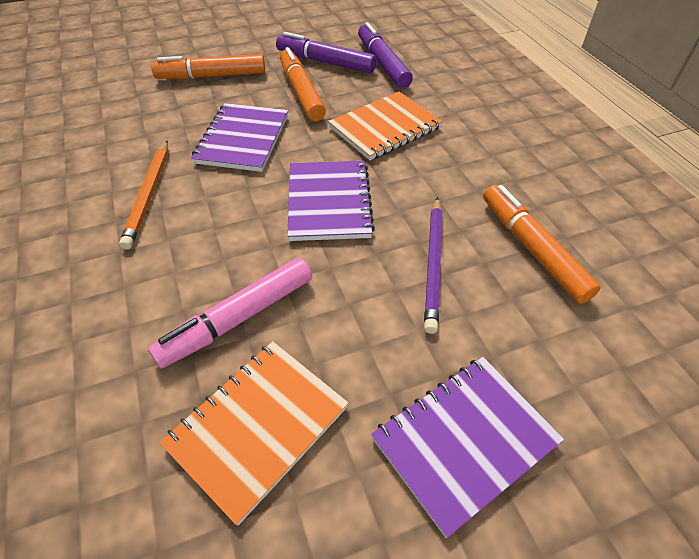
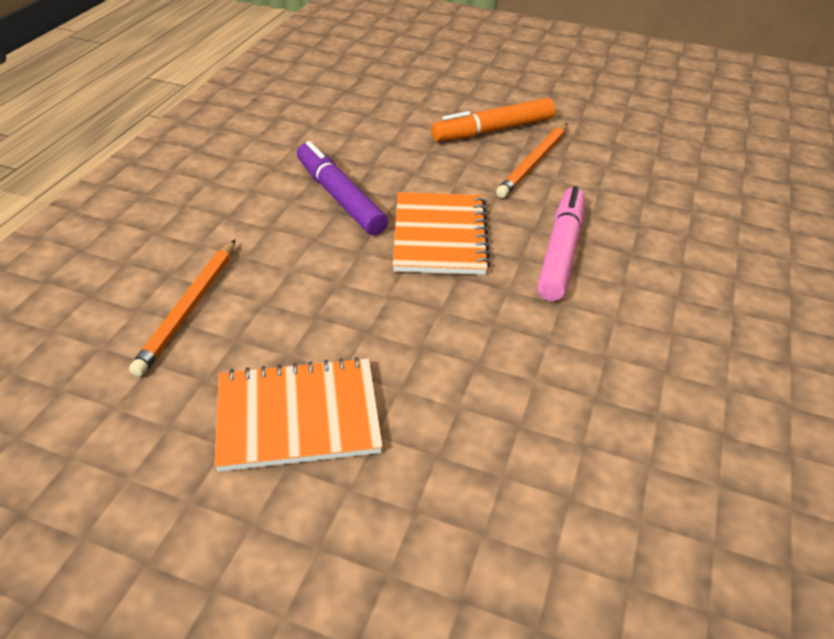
orange marker: 3 -> 1
orange pencil: 1 -> 2
purple marker: 2 -> 1
purple notebook: 3 -> 0
purple pencil: 1 -> 0

